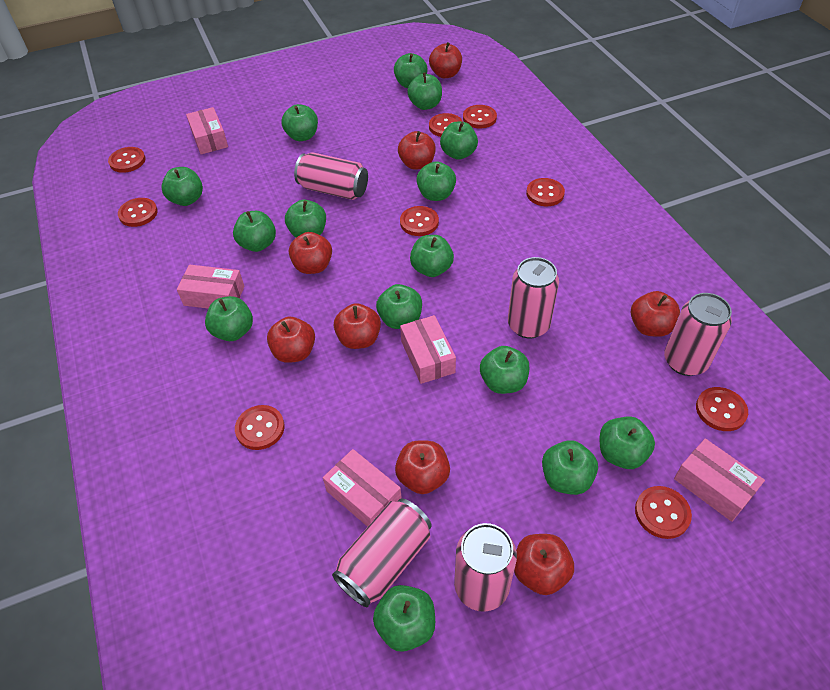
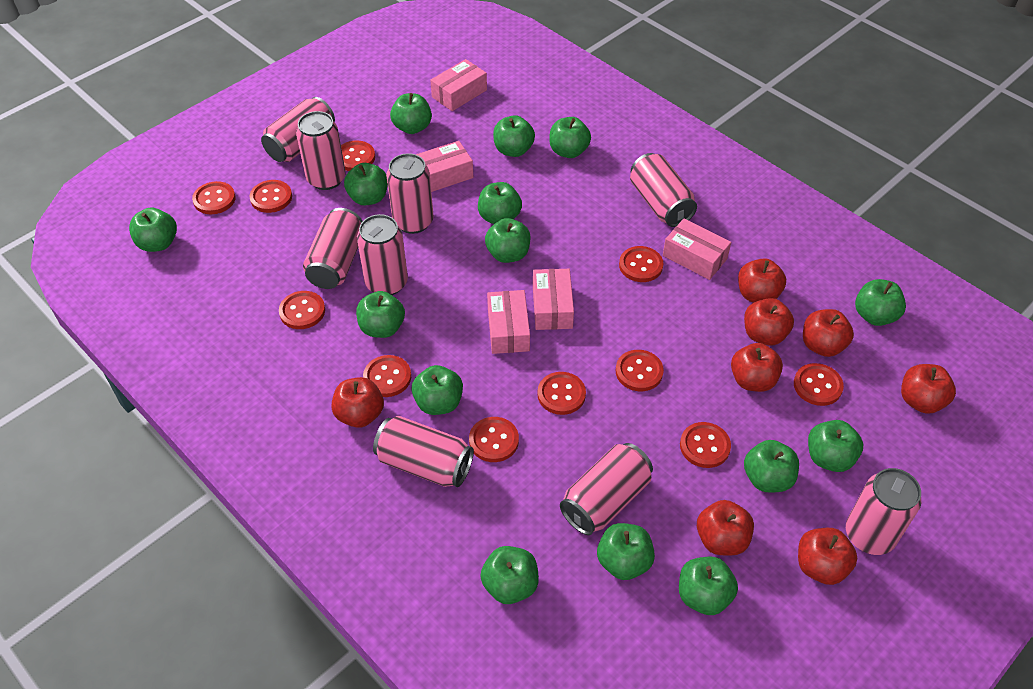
pink can: 5 -> 9
red button: 9 -> 11

